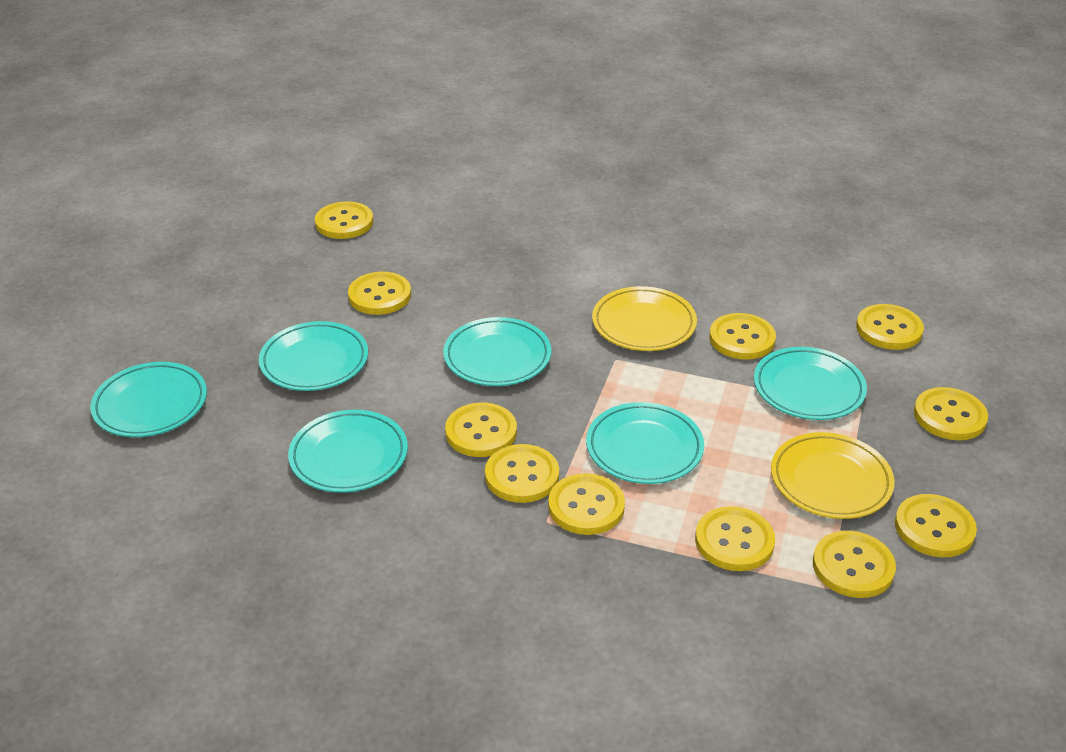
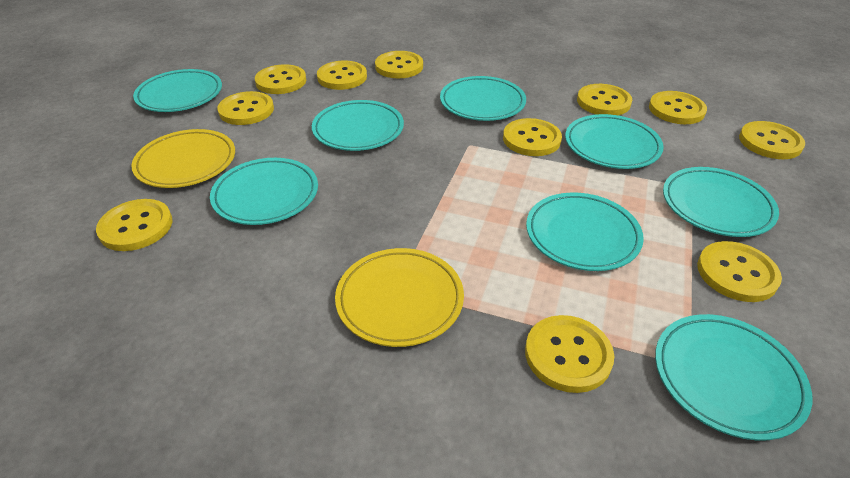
turquoise plate: 6 -> 8

